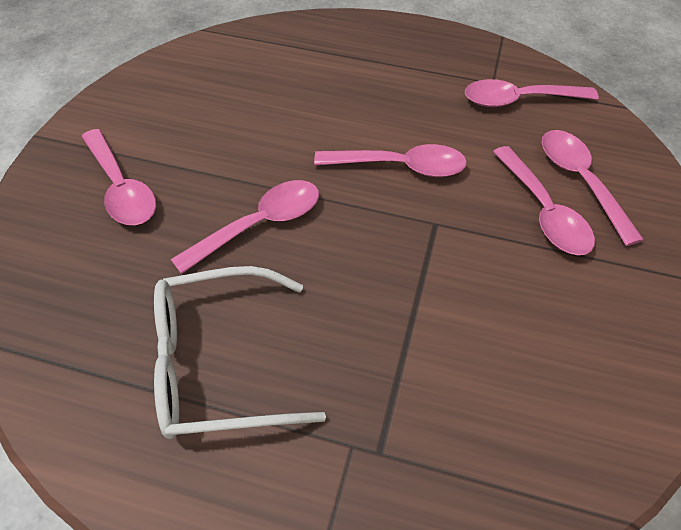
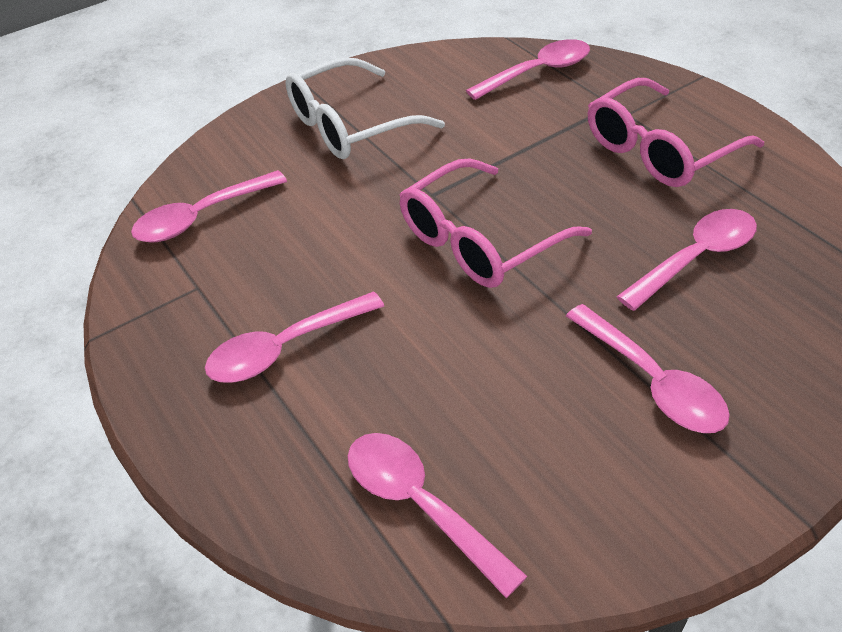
pink glasses: 0 -> 2

